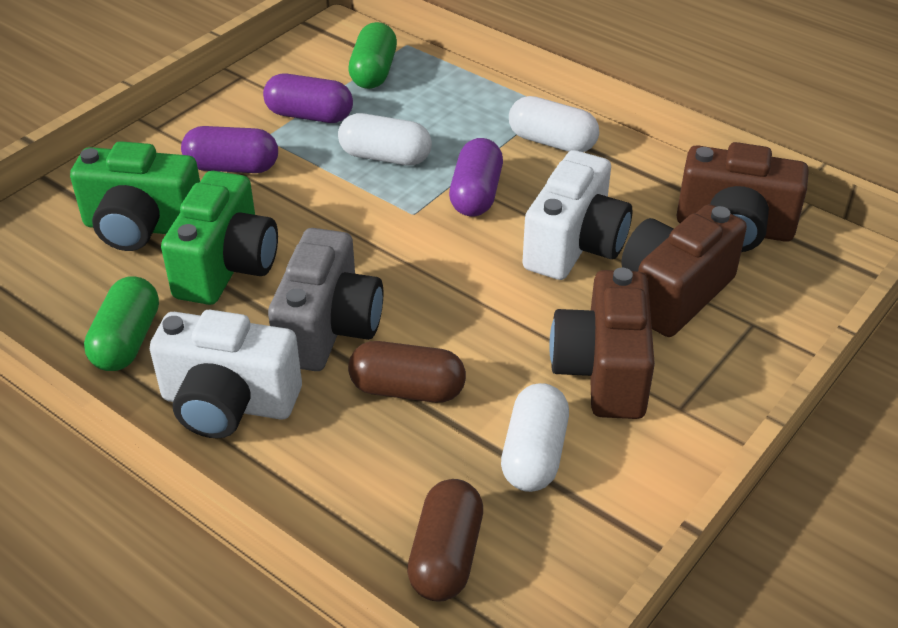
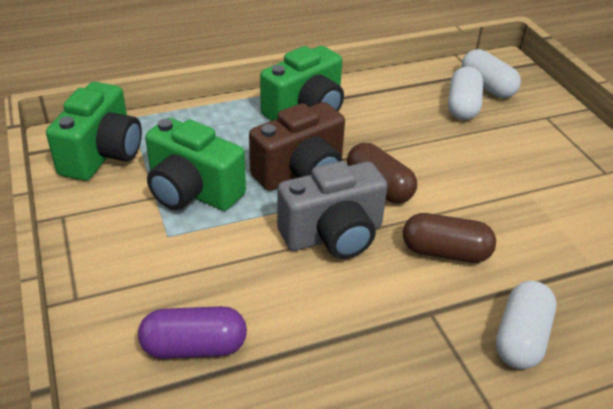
brown camera: 3 -> 1
green camera: 2 -> 3
green capsule: 2 -> 0
purple capsule: 3 -> 1
white camera: 2 -> 0

